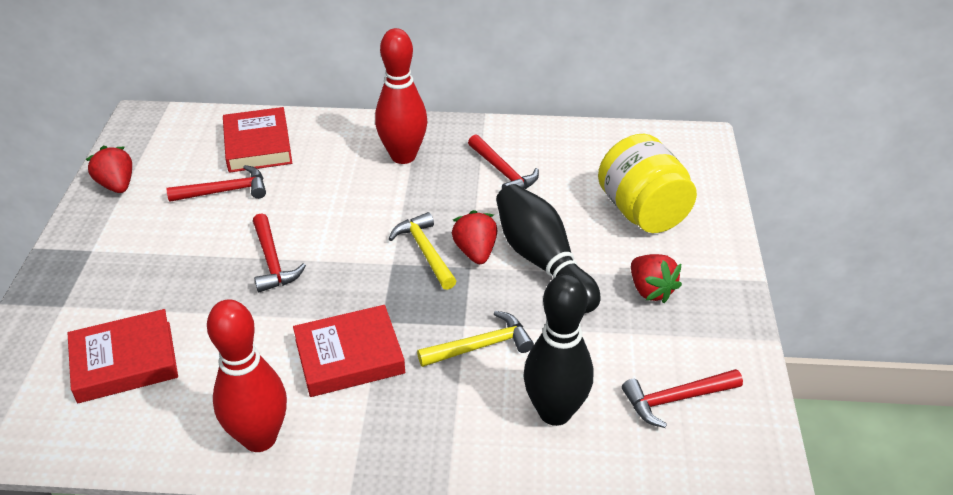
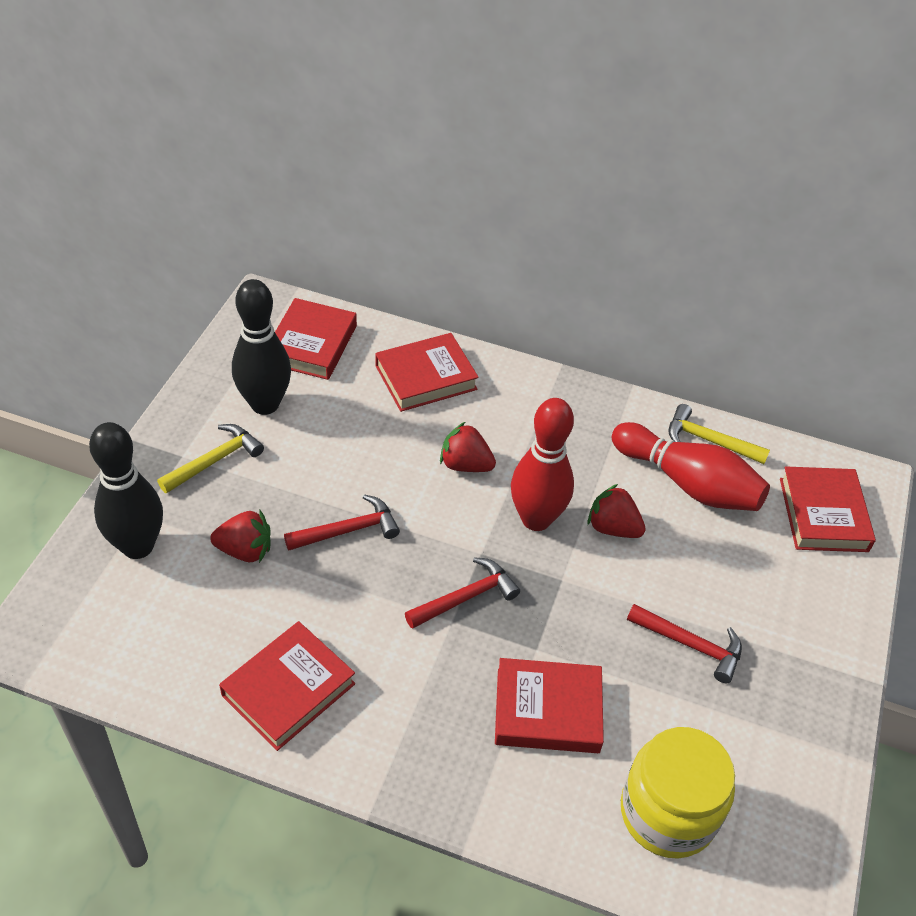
red book: 3 -> 5
red hammer: 4 -> 3

